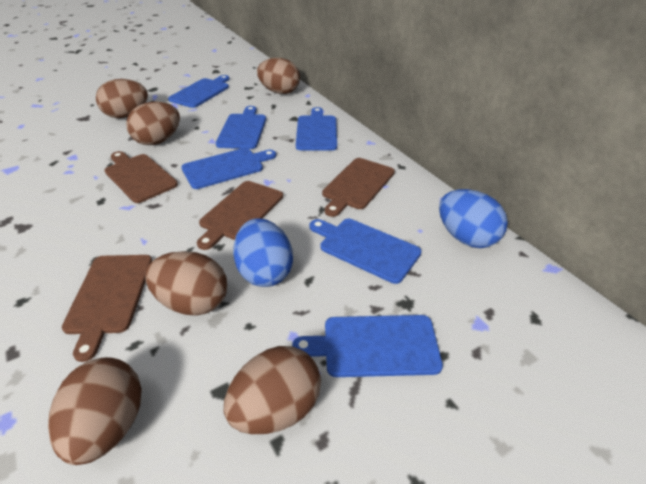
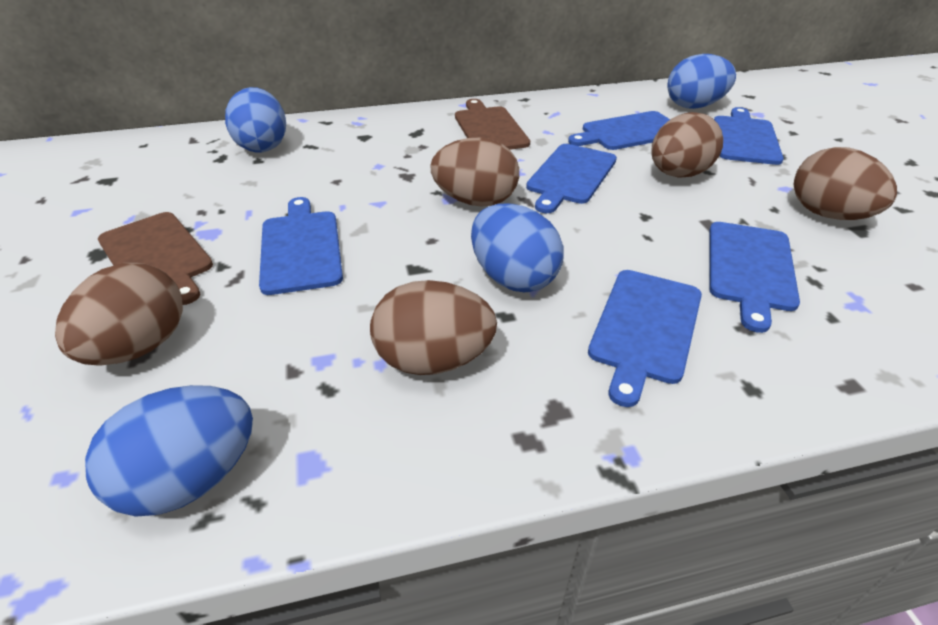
blue egg: 2 -> 4
brown cutting board: 4 -> 2
brown egg: 6 -> 5

